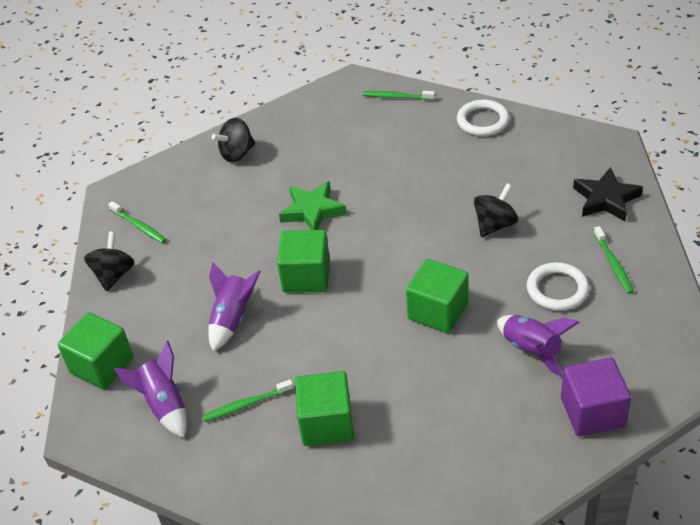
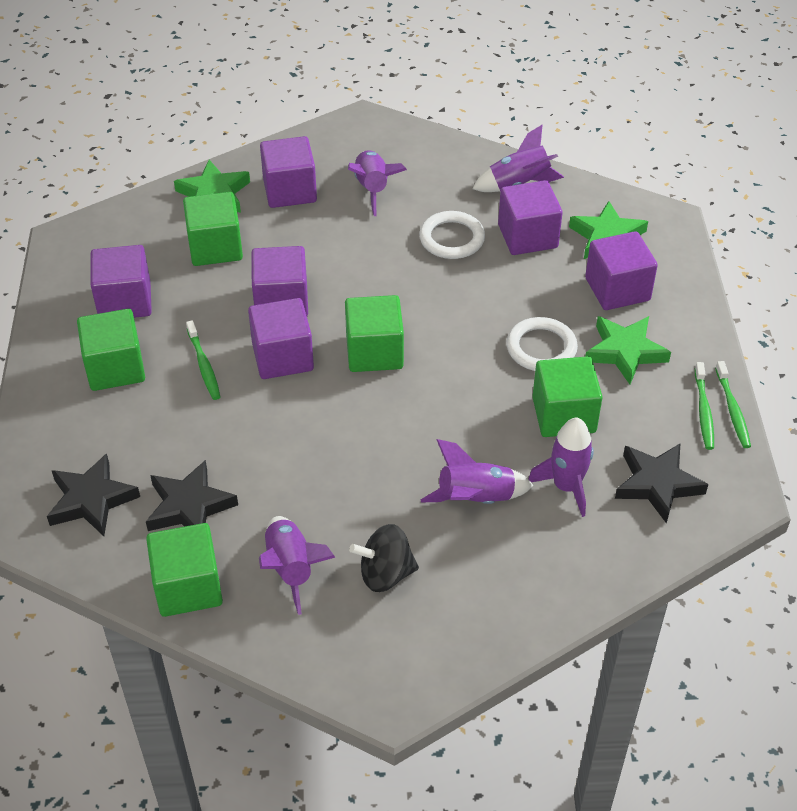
black spinning top: 3 -> 1
black star: 1 -> 3
green cube: 4 -> 5
green star: 1 -> 3
green toothbrush: 4 -> 3
purple cube: 1 -> 6
purple rocket: 3 -> 5

